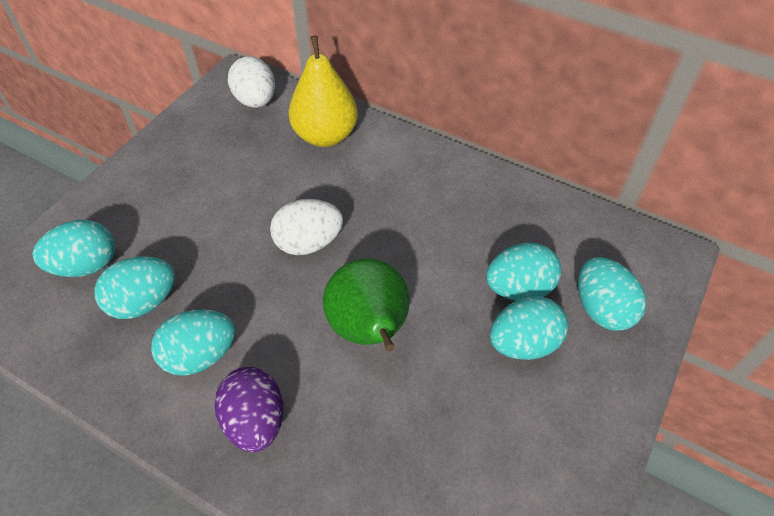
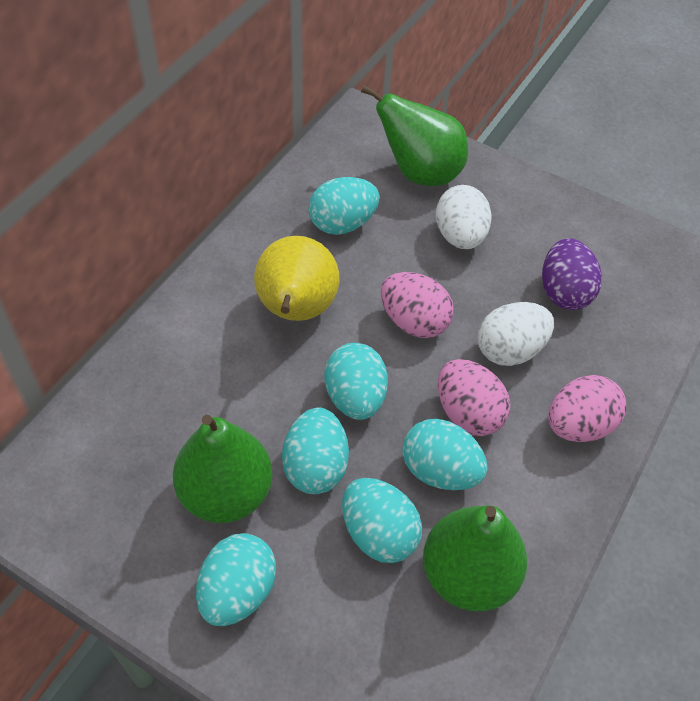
green pear: 1 -> 3
pink egg: 0 -> 3

